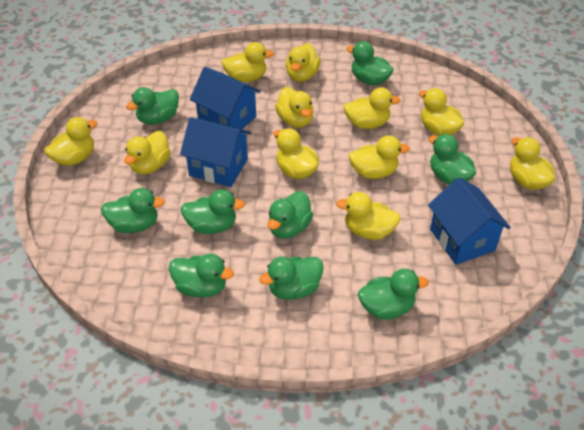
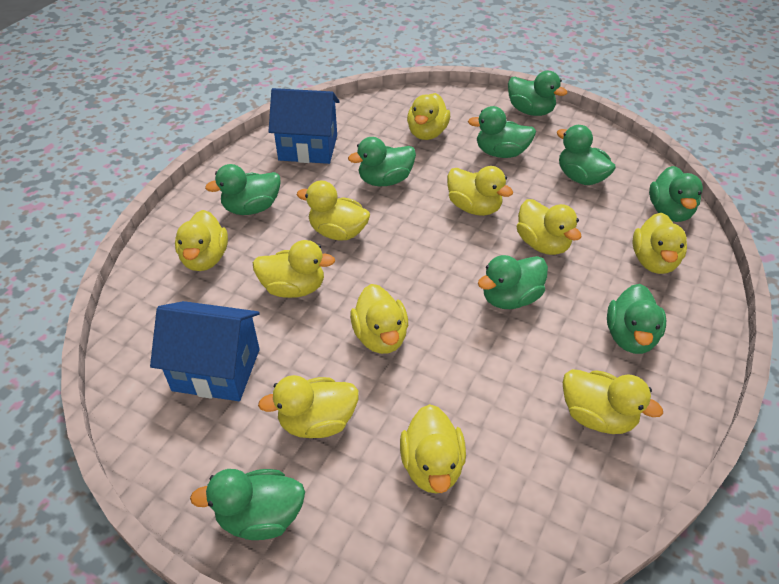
blue house: 3 -> 2

